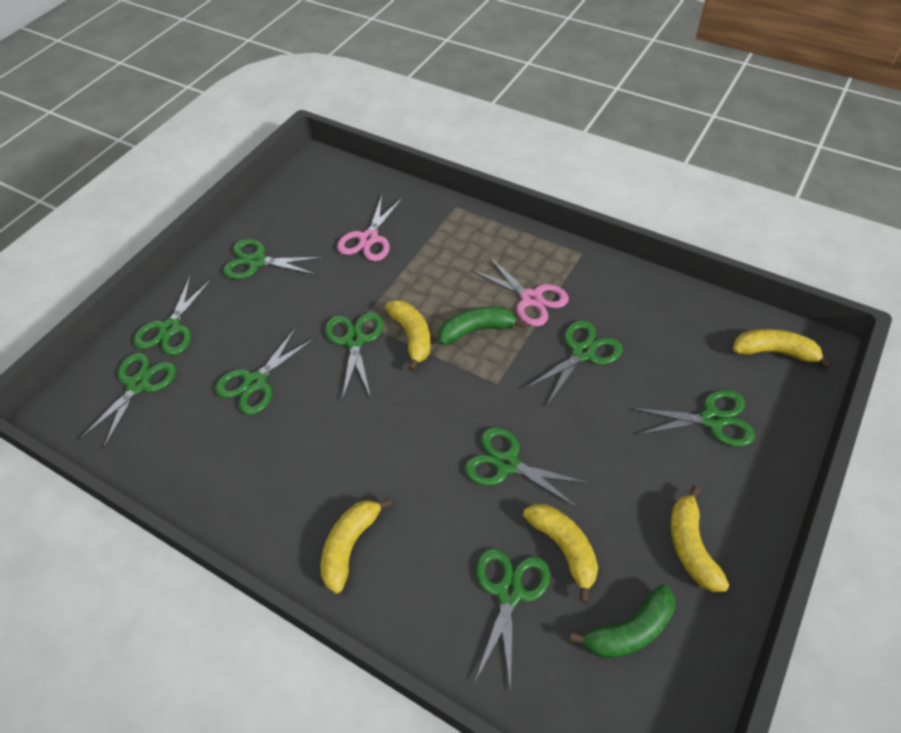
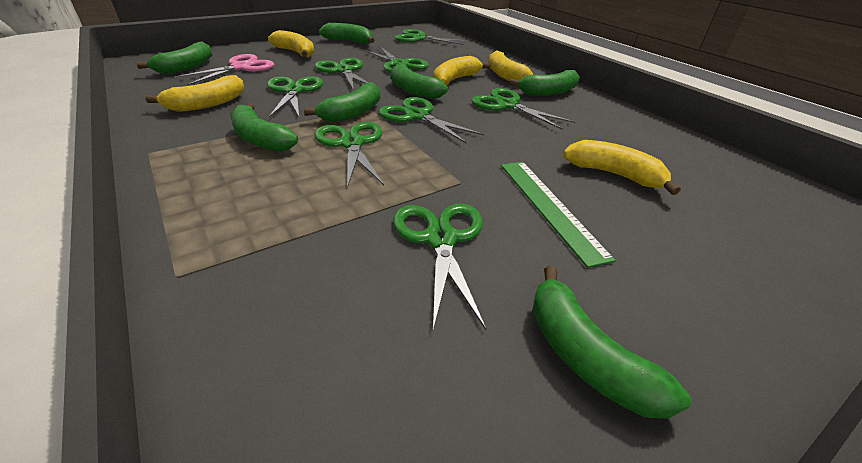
green banana: 2 -> 7
green ruler: 0 -> 1
green scissors: 9 -> 8
pink scissors: 2 -> 1

